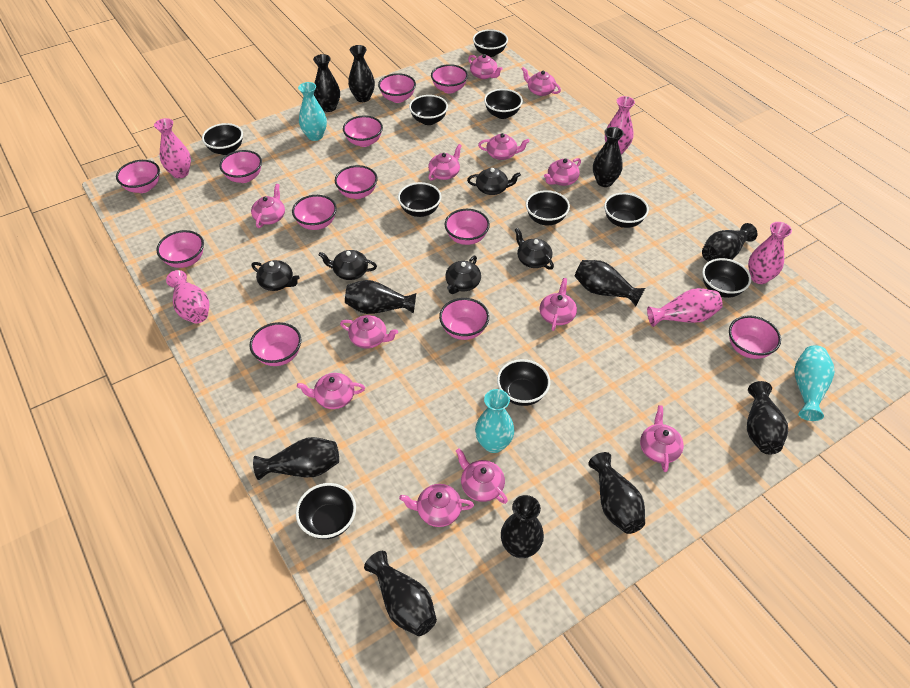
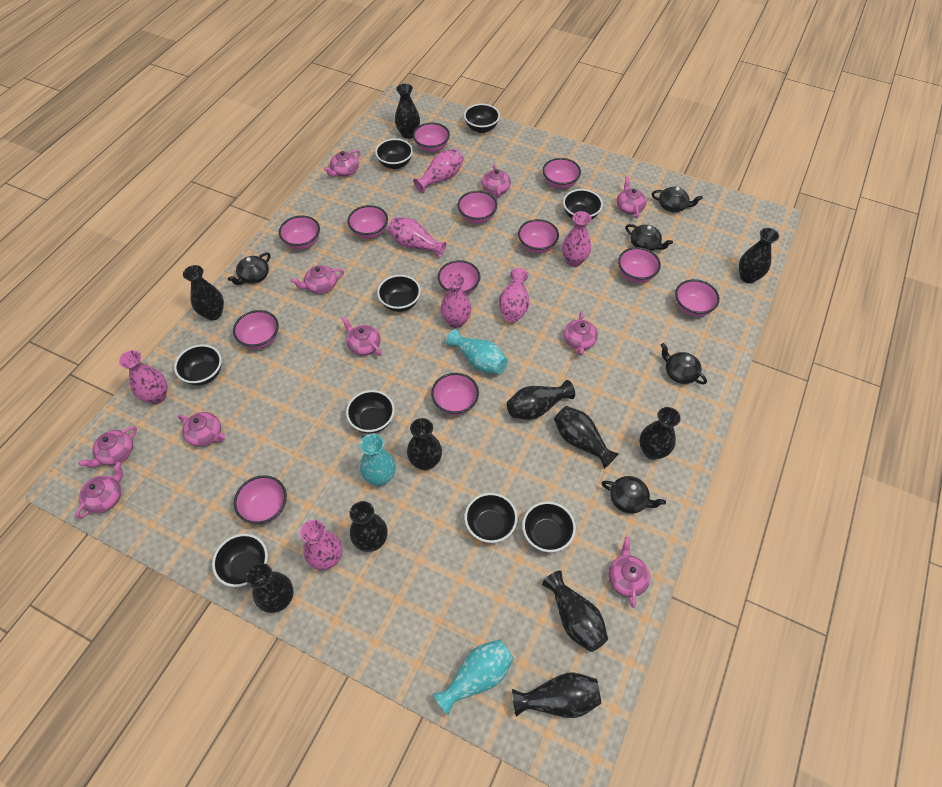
black bowl: 10 -> 9
pink teapot: 12 -> 10
pink vase: 5 -> 7

